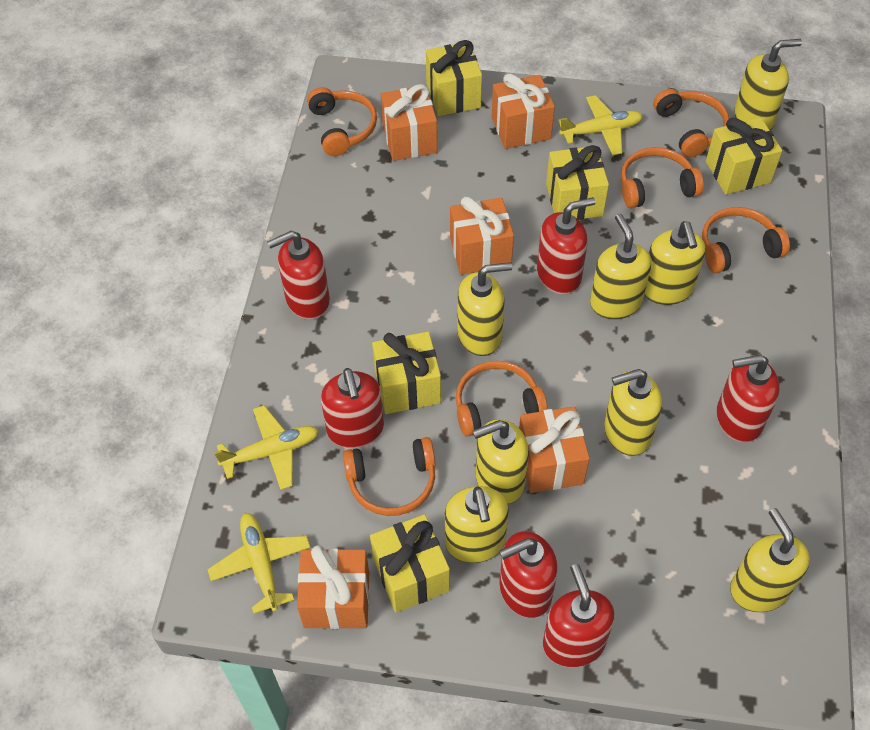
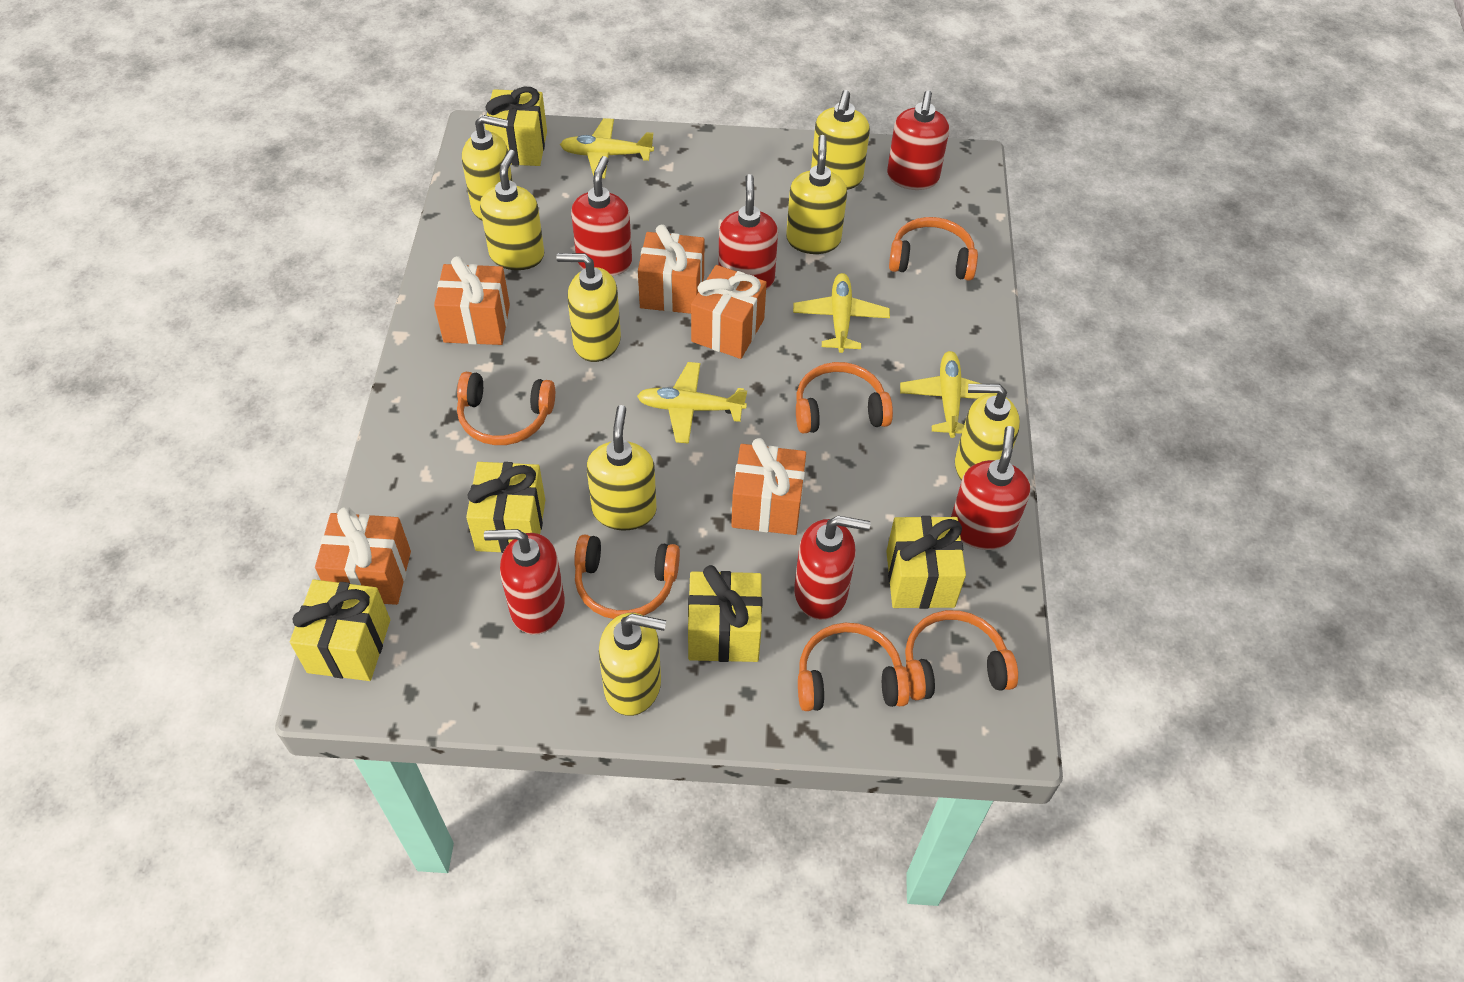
yellow plane: 3 -> 4

